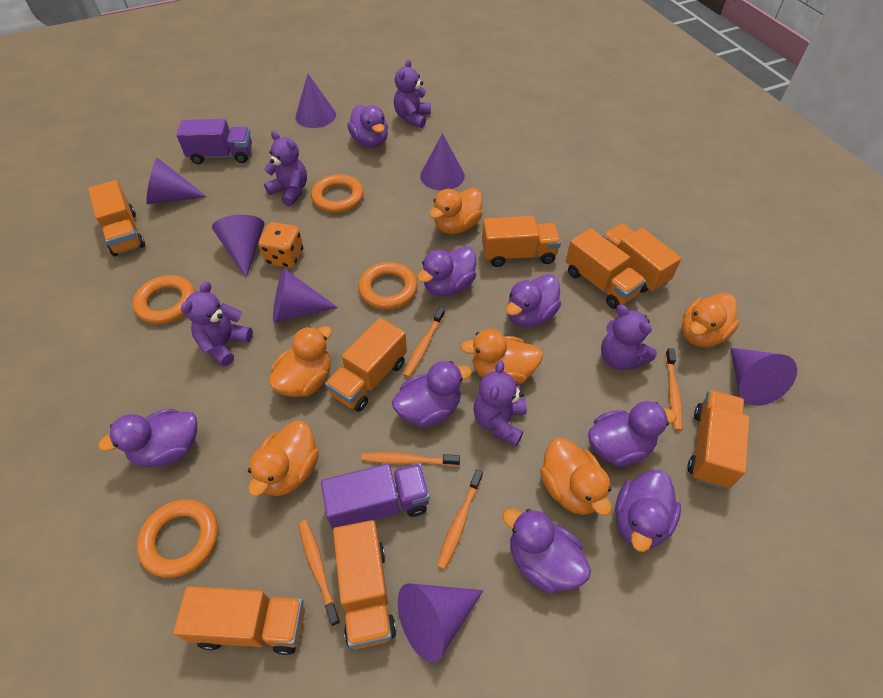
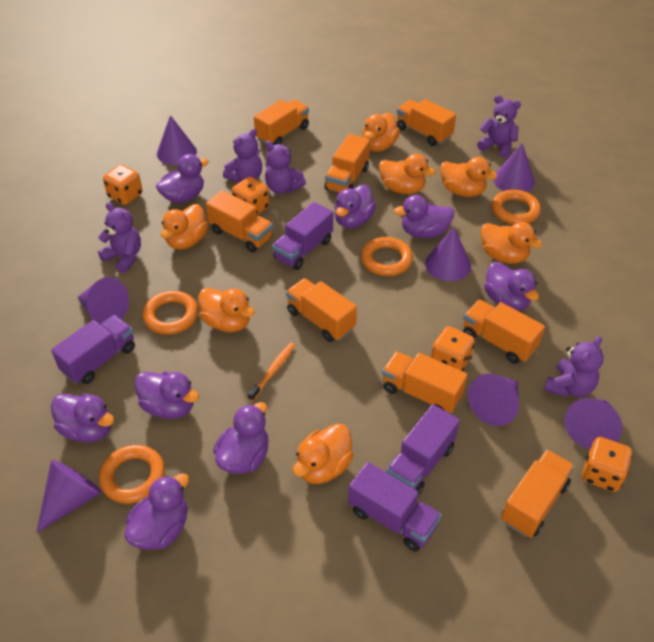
orange dice: 1 -> 4
orange duck: 6 -> 7
orange toothbrush: 5 -> 1
purple truck: 2 -> 4

